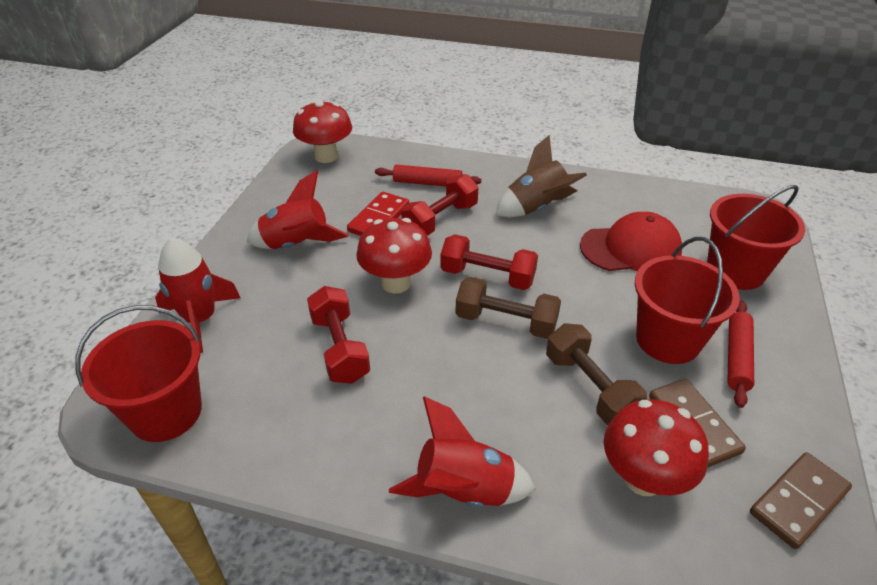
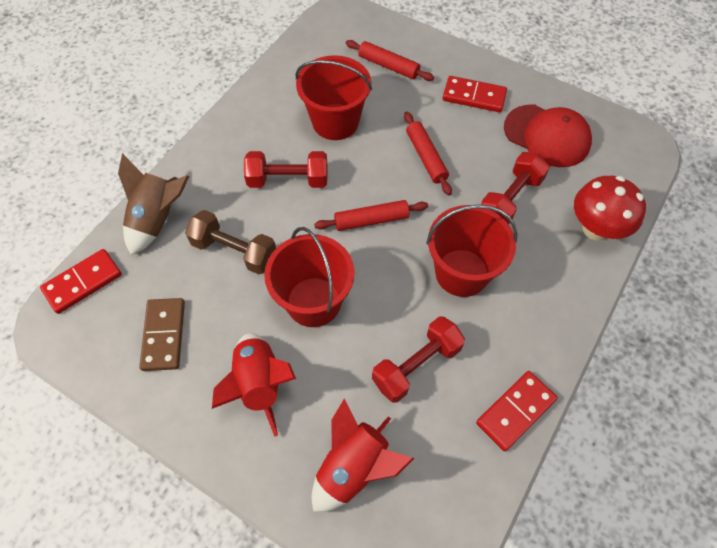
brown domino: 2 -> 1
brown dumbbell: 2 -> 1
red domino: 1 -> 3
red mushroom: 3 -> 1
red rocket: 3 -> 2
red rolling pin: 2 -> 3

